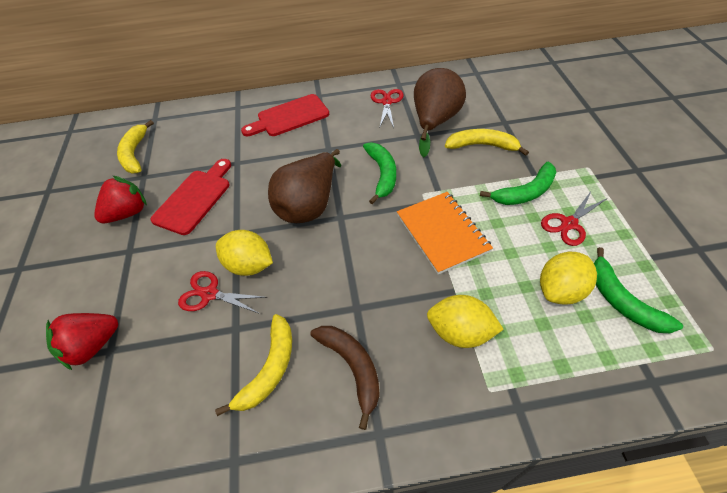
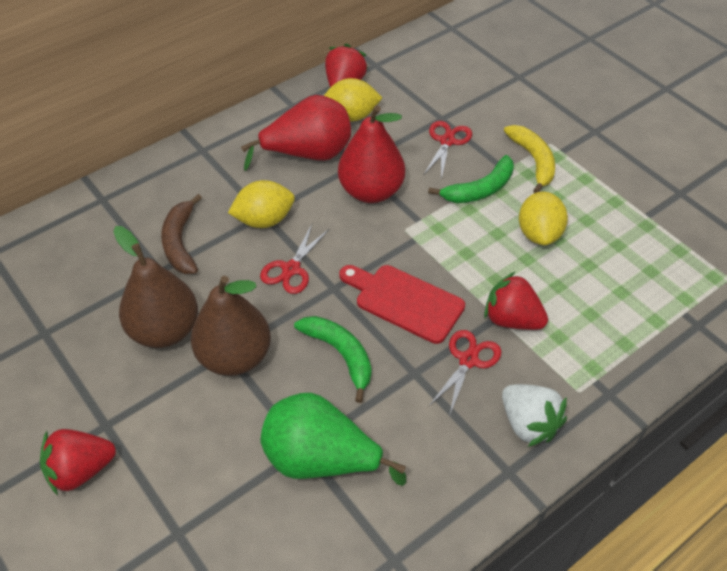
green banana: 3 -> 2
green pear: 0 -> 1
orange notebook: 1 -> 0
red cutting board: 2 -> 1
red pear: 0 -> 2
red strawberry: 2 -> 3
white strawberry: 0 -> 1
yellow banana: 3 -> 1

